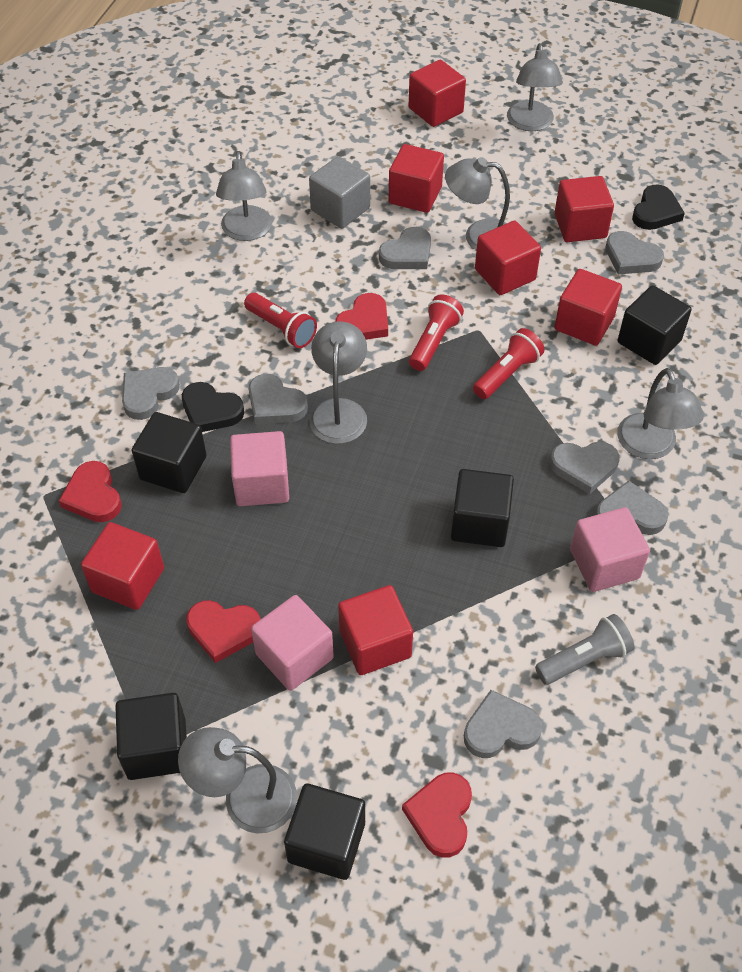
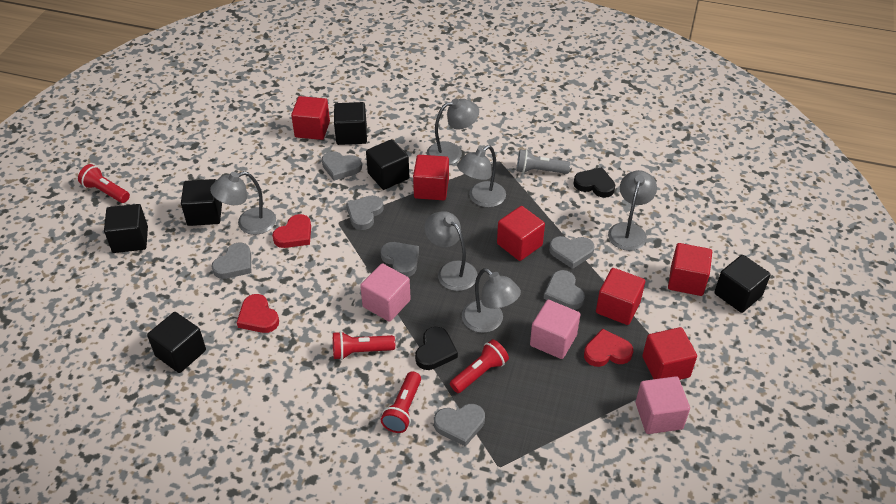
black cube: 5 -> 6
grey cube: 1 -> 0
red cube: 7 -> 6
red flashlight: 3 -> 4
red heart: 4 -> 3

